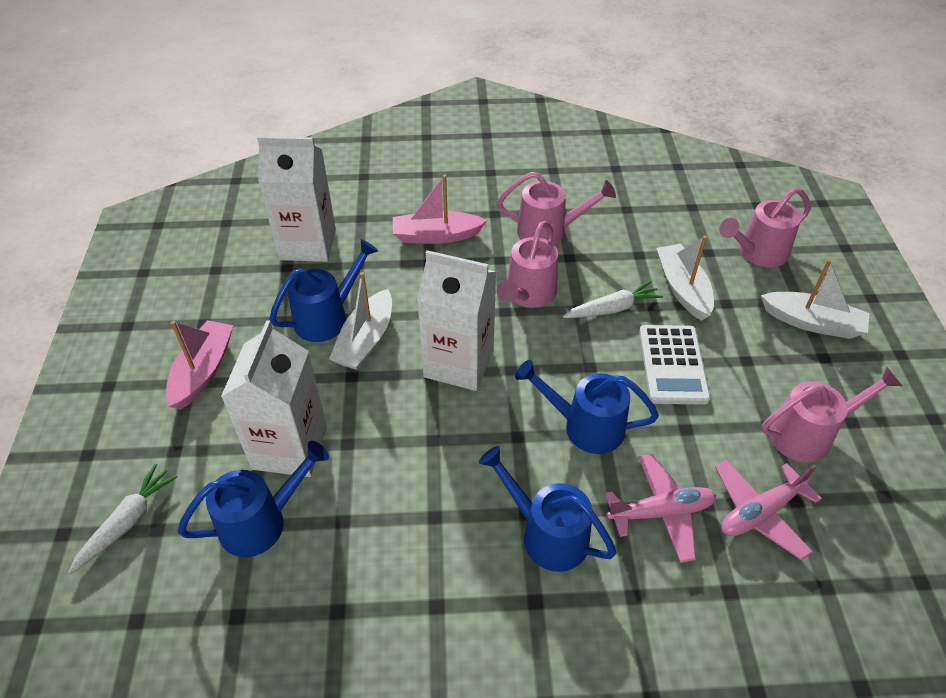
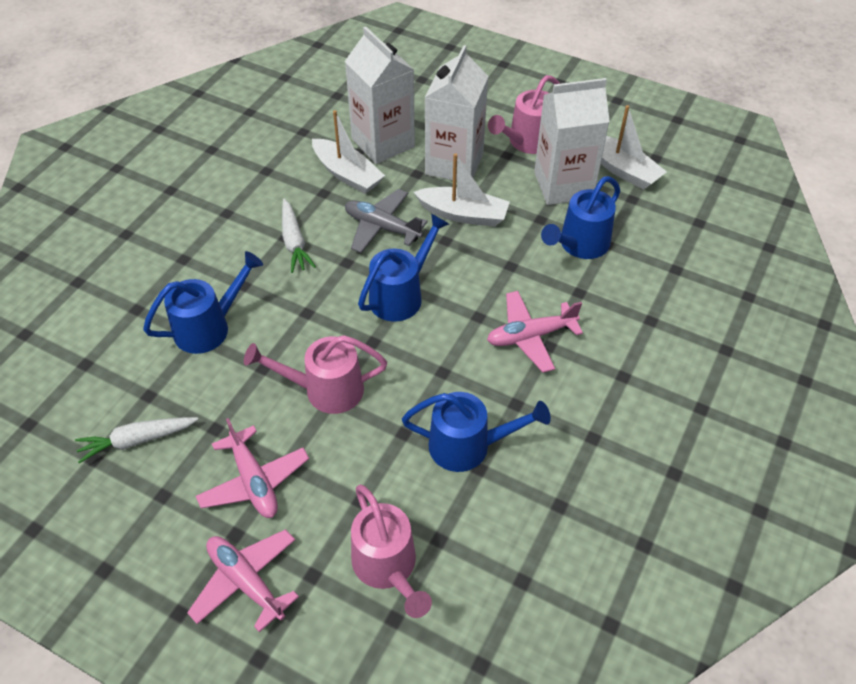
grey plane: 0 -> 1
pink boat: 2 -> 0
pink plane: 2 -> 3
pink watering can: 4 -> 3
white calculator: 1 -> 0

